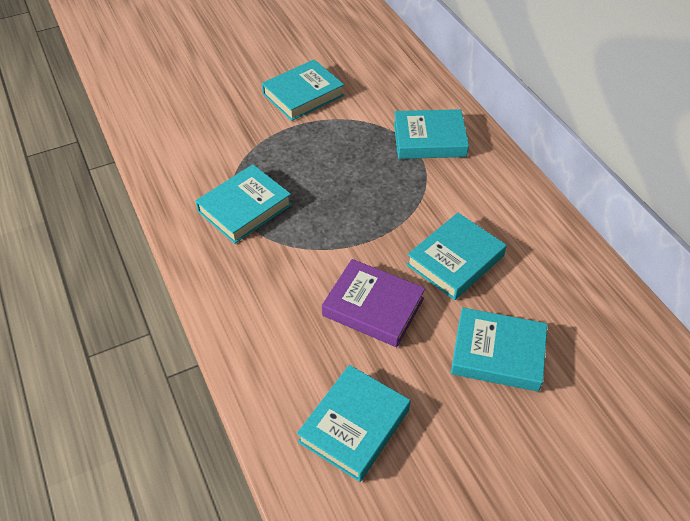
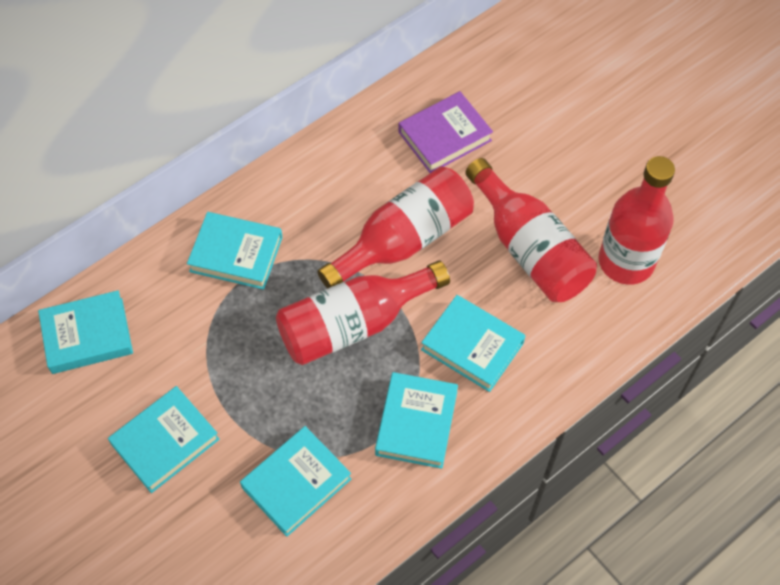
red bottle: 0 -> 4

